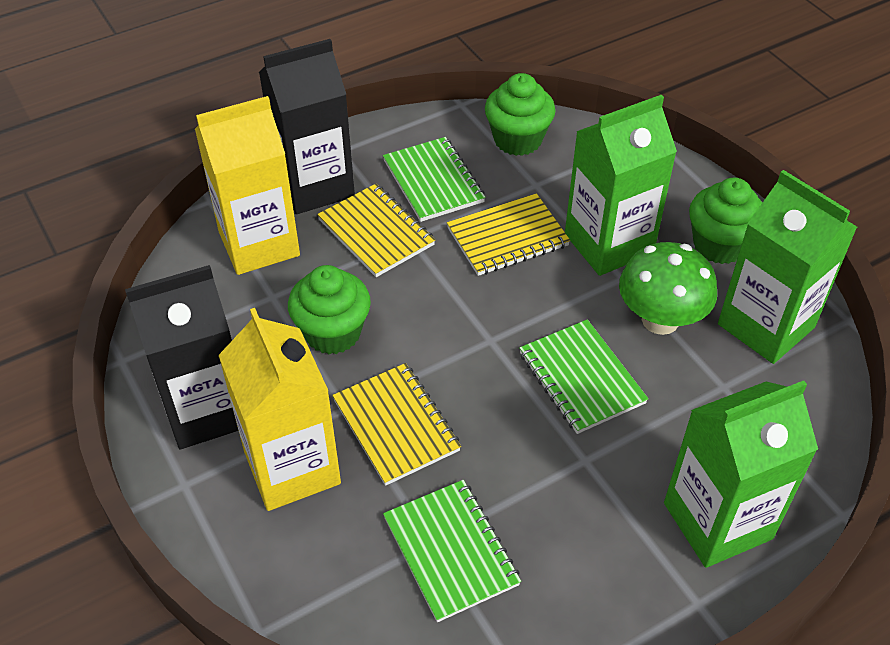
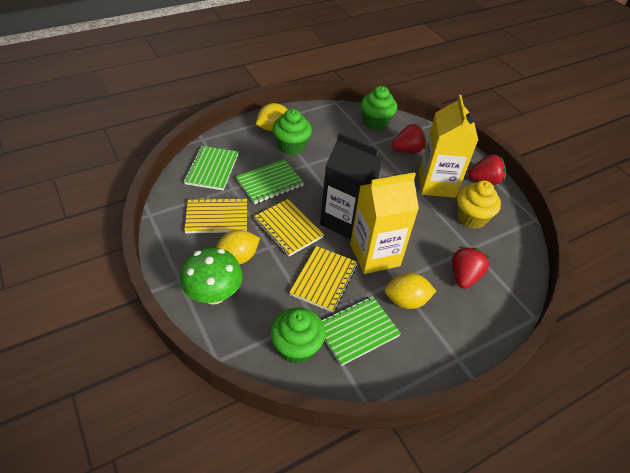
black carton: 2 -> 1
green carton: 3 -> 0
red strawberry: 0 -> 3
yellow cupcake: 0 -> 1
yellow lemon: 0 -> 3

